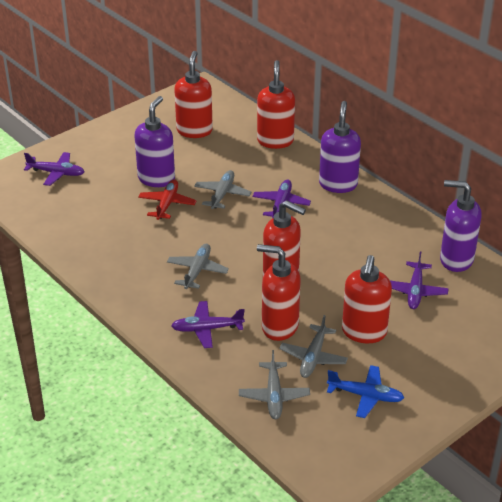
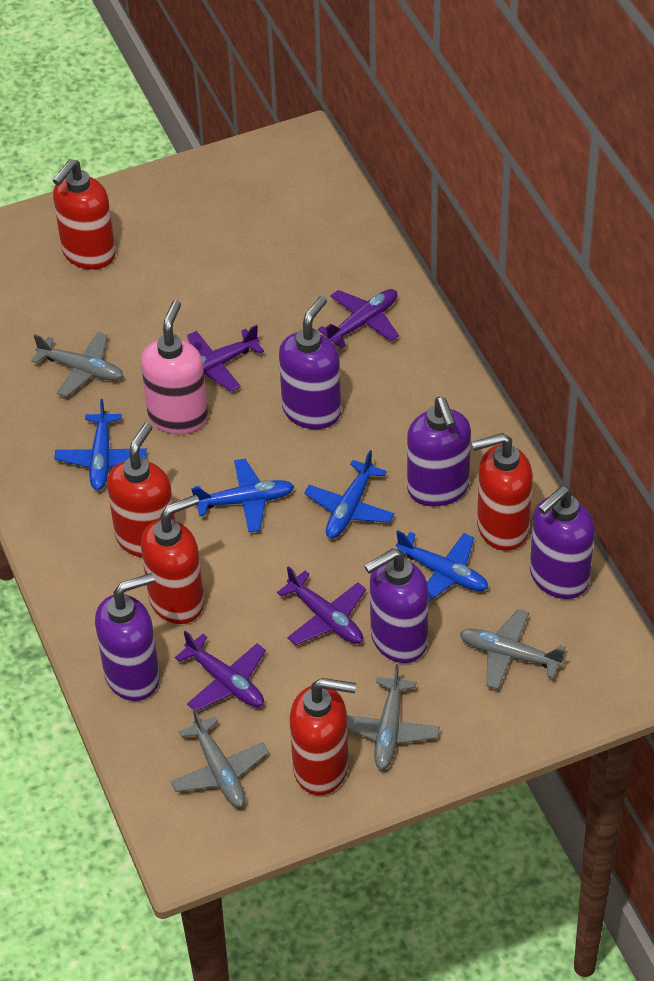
blue plane: 1 -> 4
pink soap dispenser: 0 -> 1
purple soap dispenser: 3 -> 5
red plane: 1 -> 0

